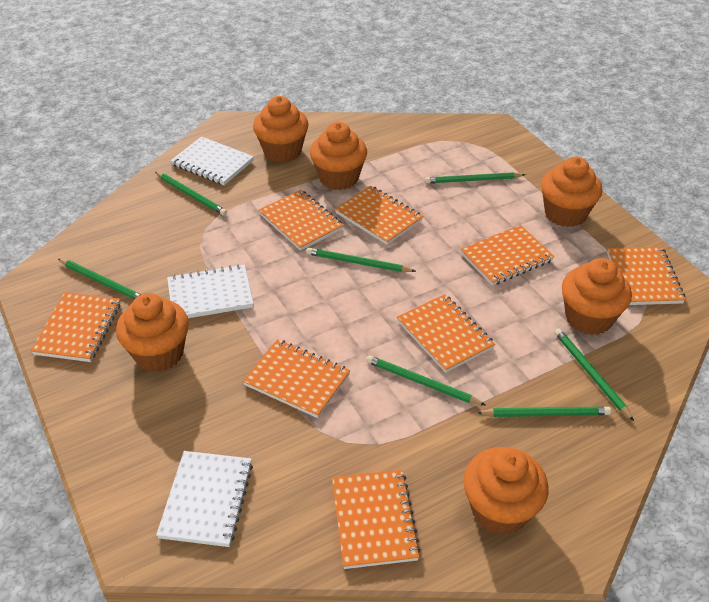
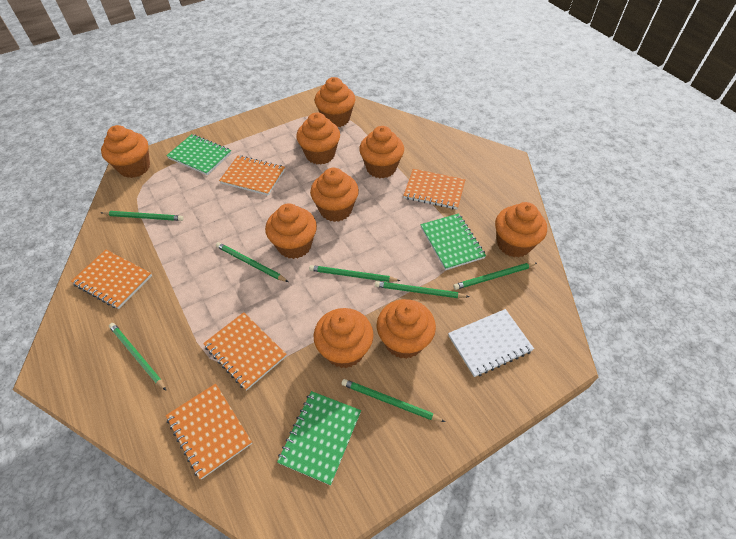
green notebook: 0 -> 3
orange cupcake: 6 -> 9
orange notebook: 8 -> 5
white notebook: 3 -> 1

